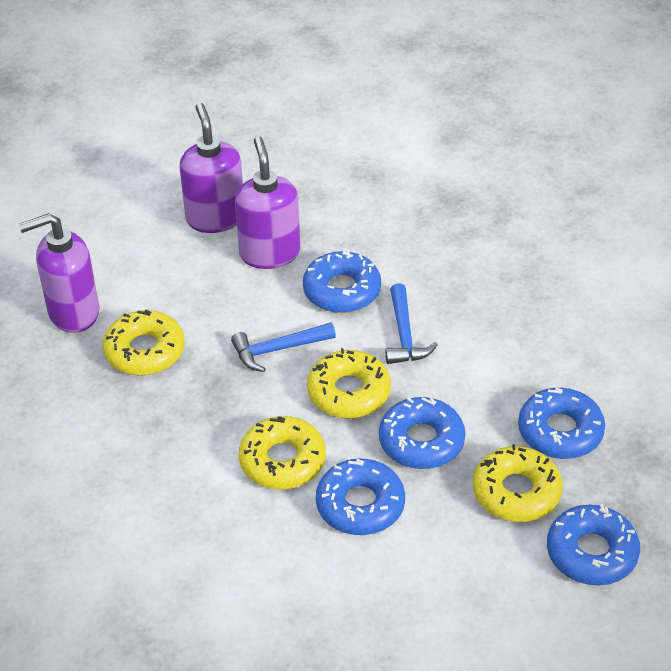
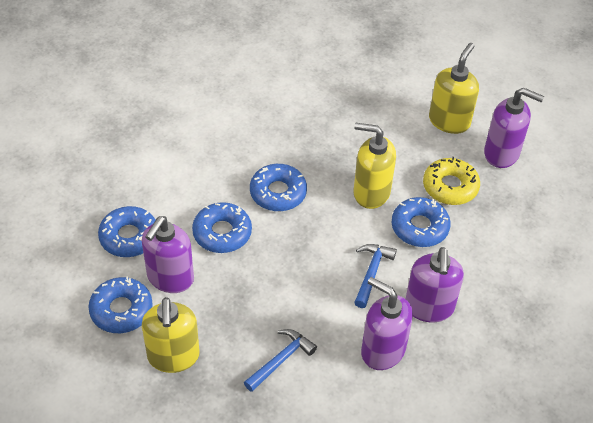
purple soap dispenser: 3 -> 4
yellow donut: 4 -> 1
yellow soap dispenser: 0 -> 3

